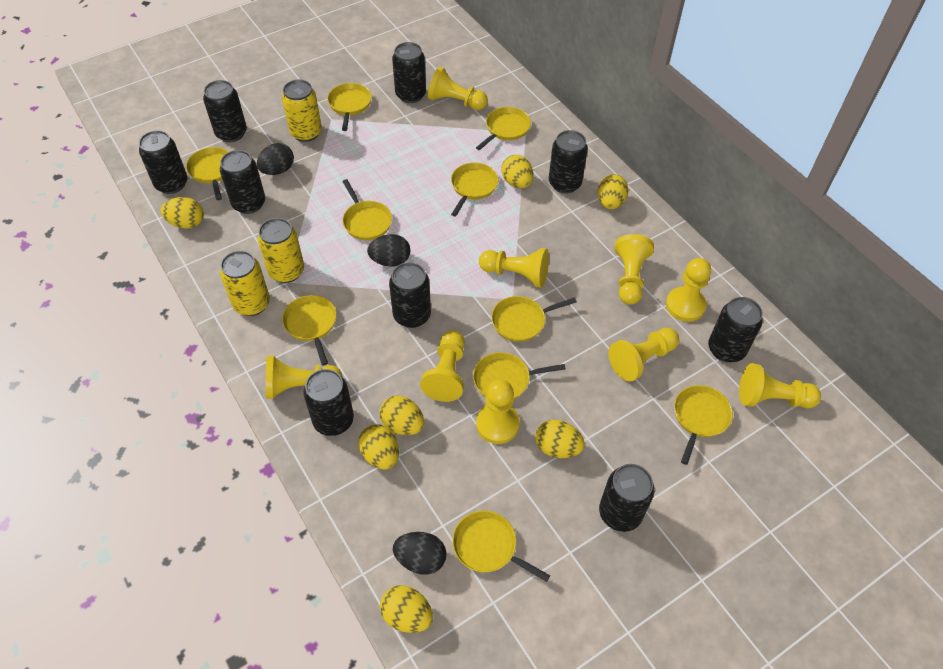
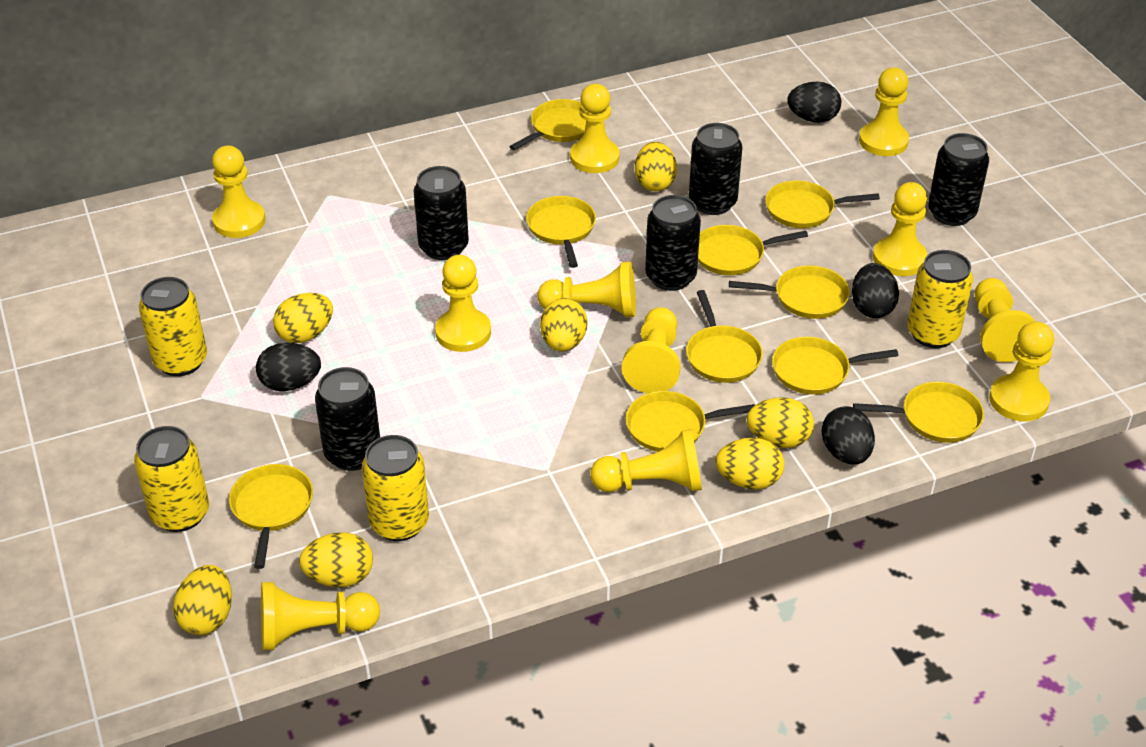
black can: 9 -> 5
black egg: 3 -> 4
yellow can: 3 -> 4
yellow pawn: 9 -> 11

